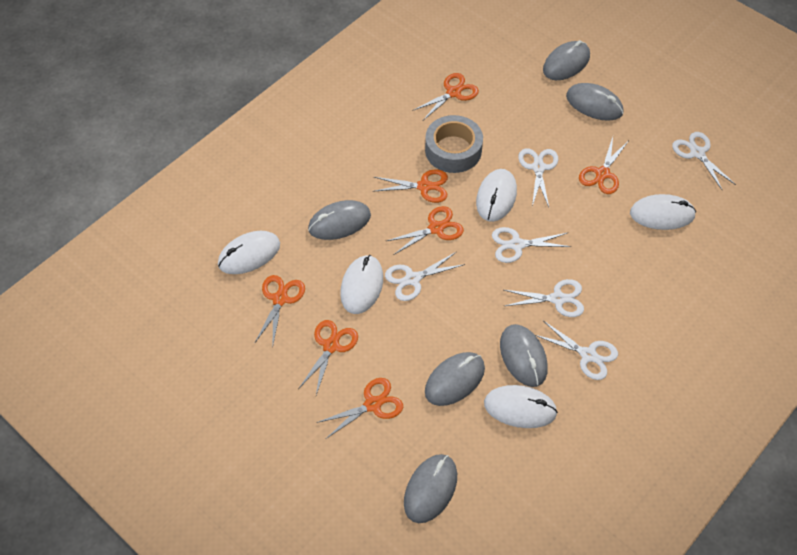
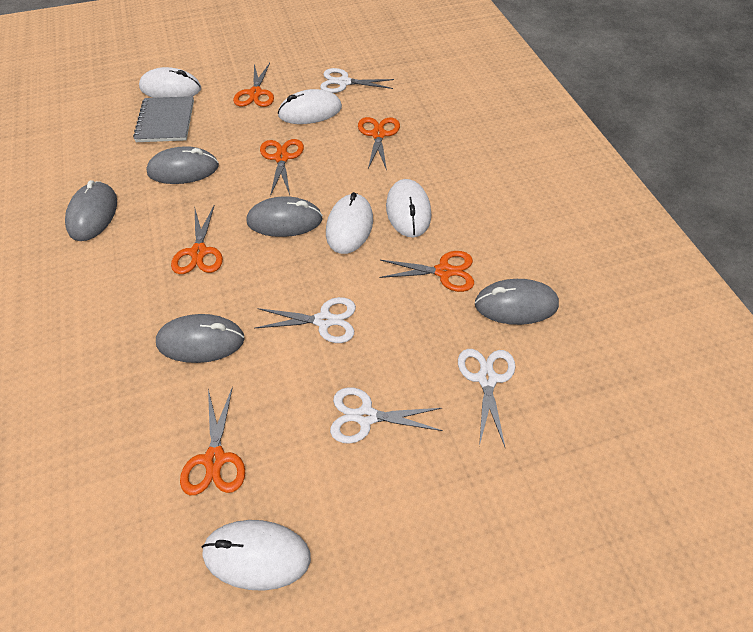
grey mouse: 6 -> 5
grey notebook: 0 -> 1
grey tape: 1 -> 0
orange scissors: 7 -> 6
white scissors: 6 -> 4

